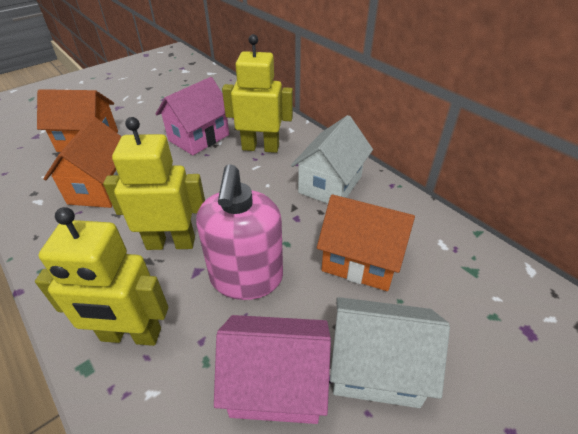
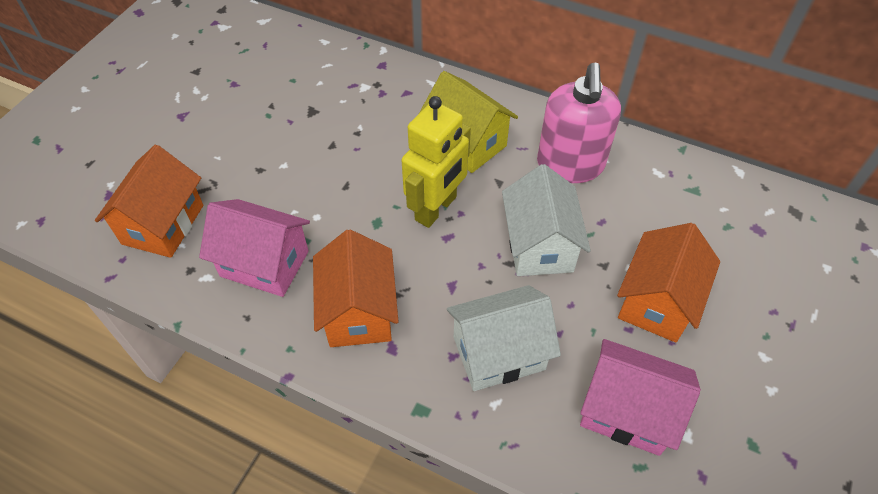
yellow house: 0 -> 1
yellow robot: 3 -> 1

